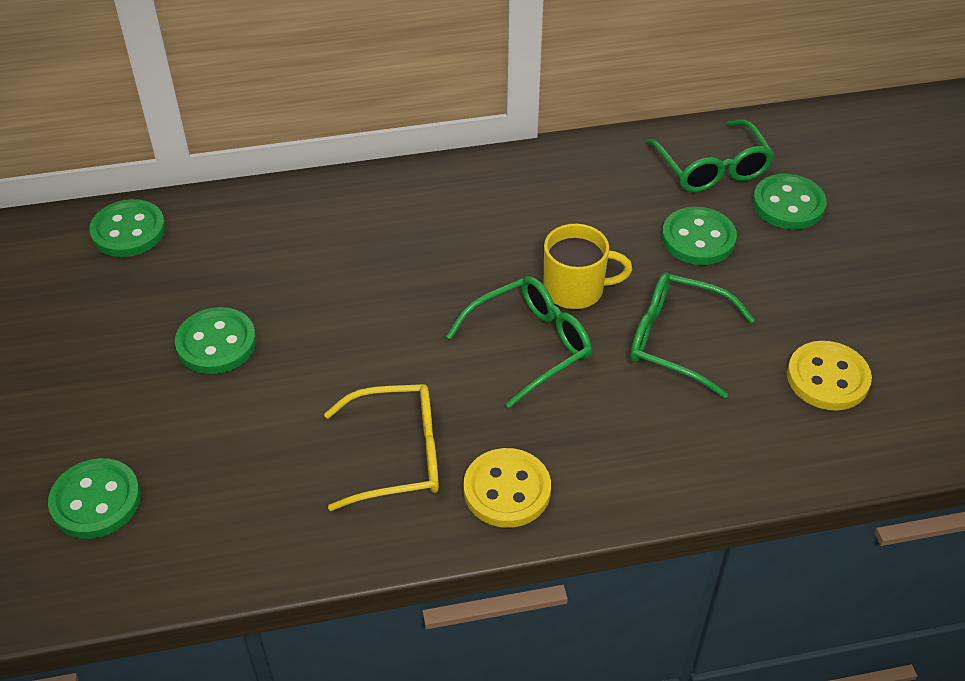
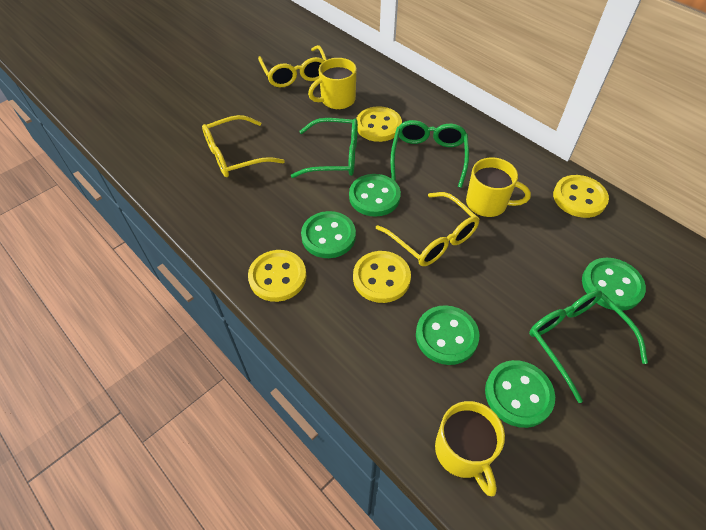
yellow button: 2 -> 4
yellow glasses: 1 -> 3
yellow mug: 1 -> 3

